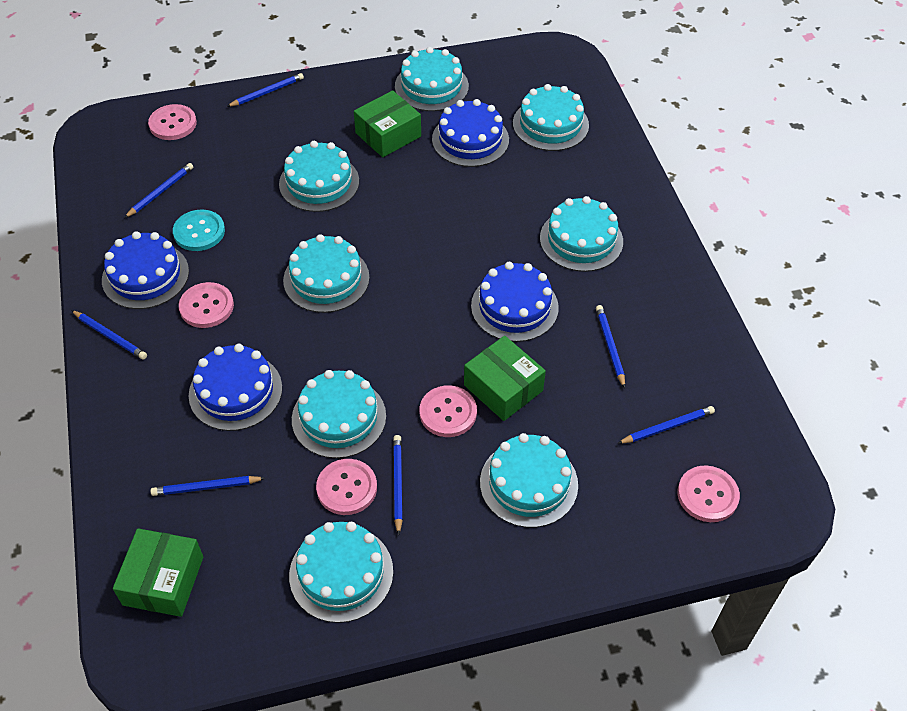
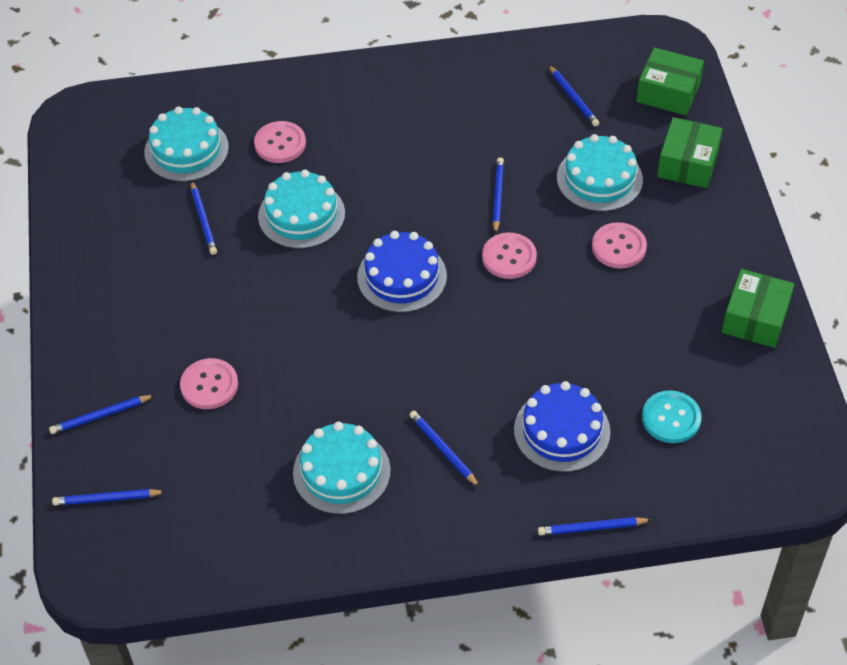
blue cake: 4 -> 2
pink button: 5 -> 4
turquoise cake: 8 -> 4

